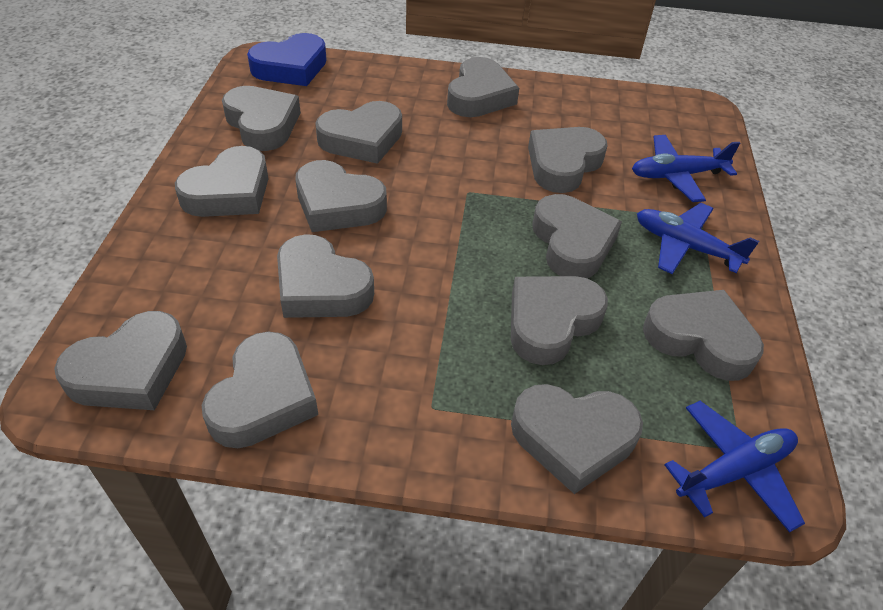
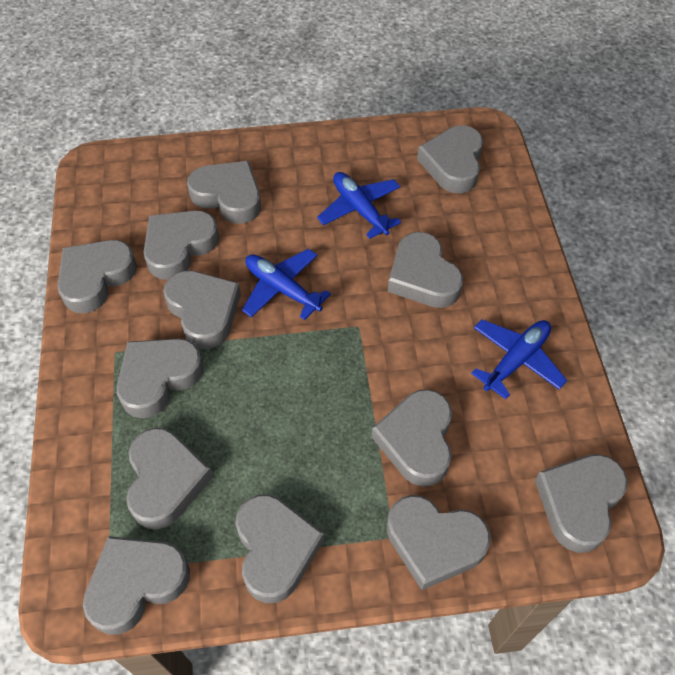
blue heart: 1 -> 0

